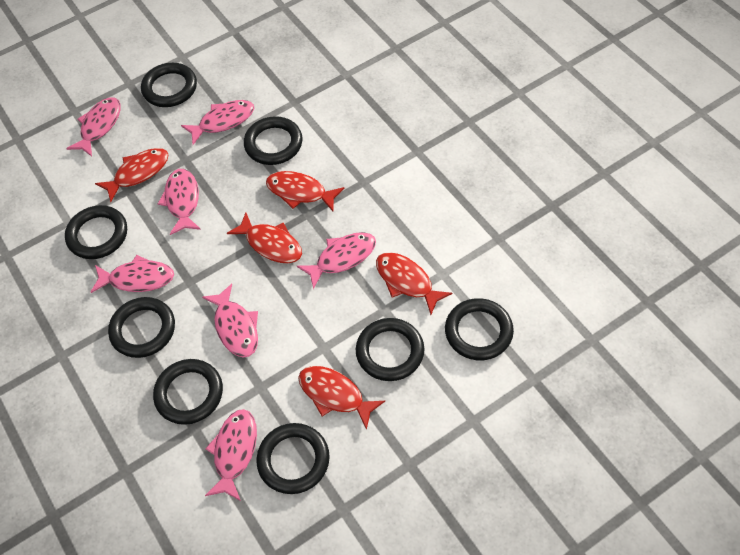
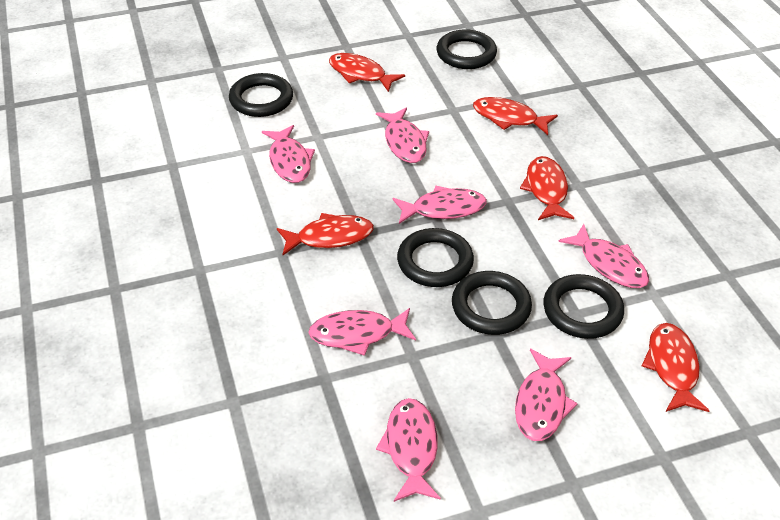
black ring: 8 -> 5

